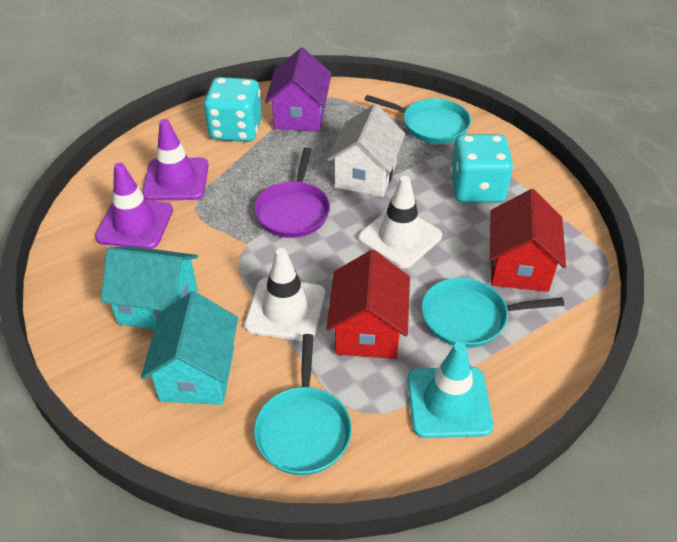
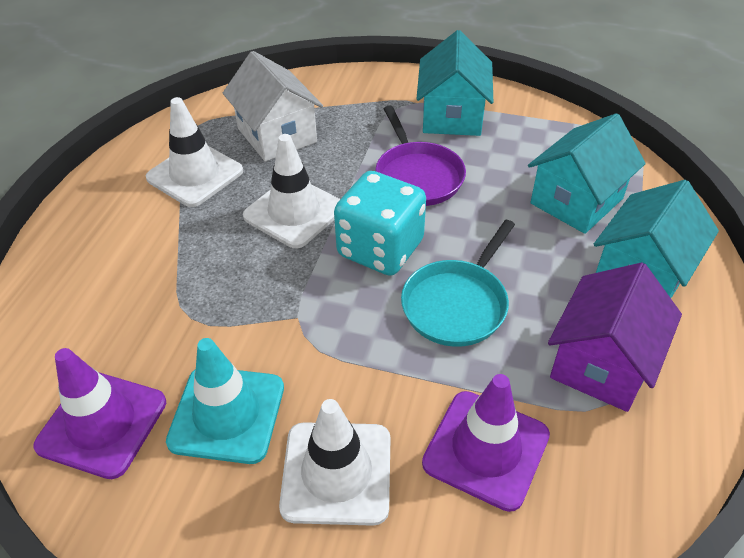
red house: 2 -> 0
turquoise dice: 2 -> 1
turquoise house: 2 -> 3
turquoise pan: 3 -> 1
white traffic cone: 2 -> 3

